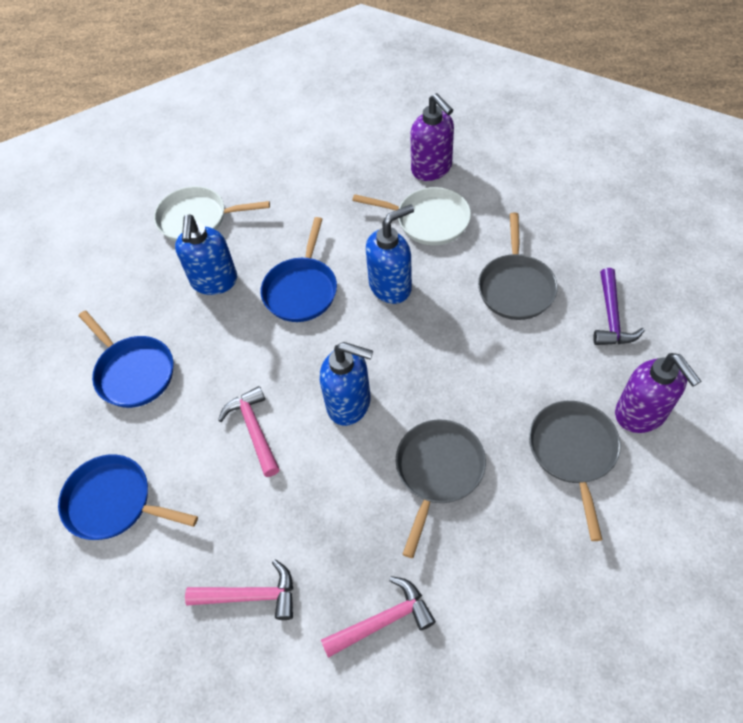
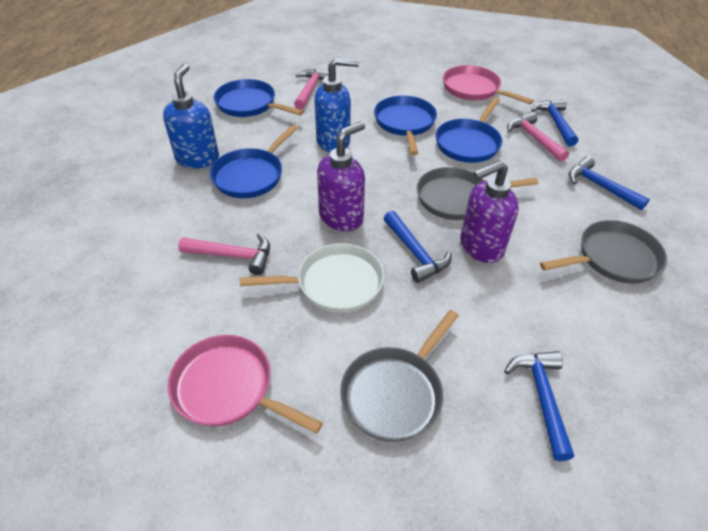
blue hammer: 0 -> 4
blue pan: 3 -> 4
blue soap dispenser: 3 -> 2
pink pan: 0 -> 2
purple hammer: 1 -> 0
white pan: 2 -> 1

